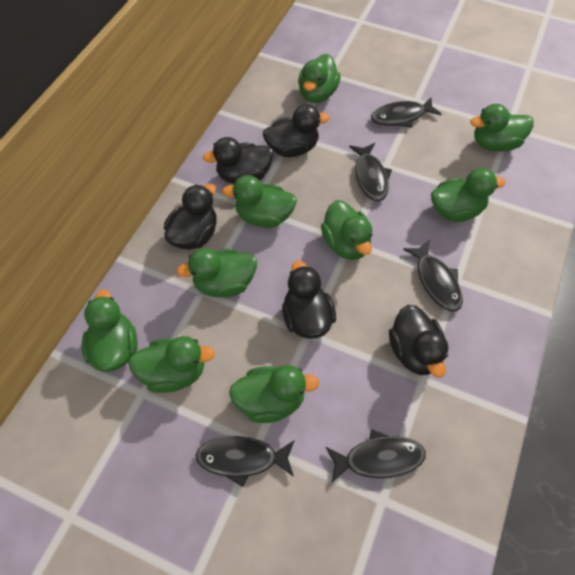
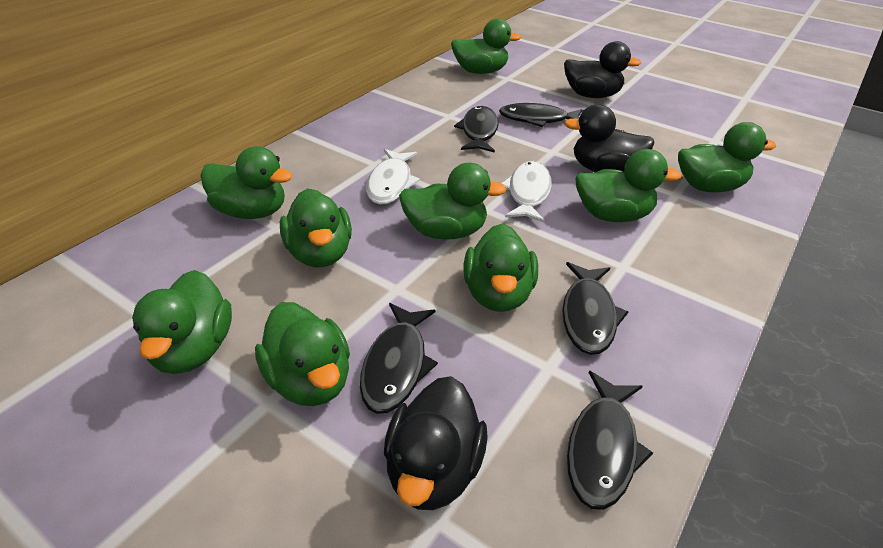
black duck: 5 -> 3
white fish: 0 -> 2

